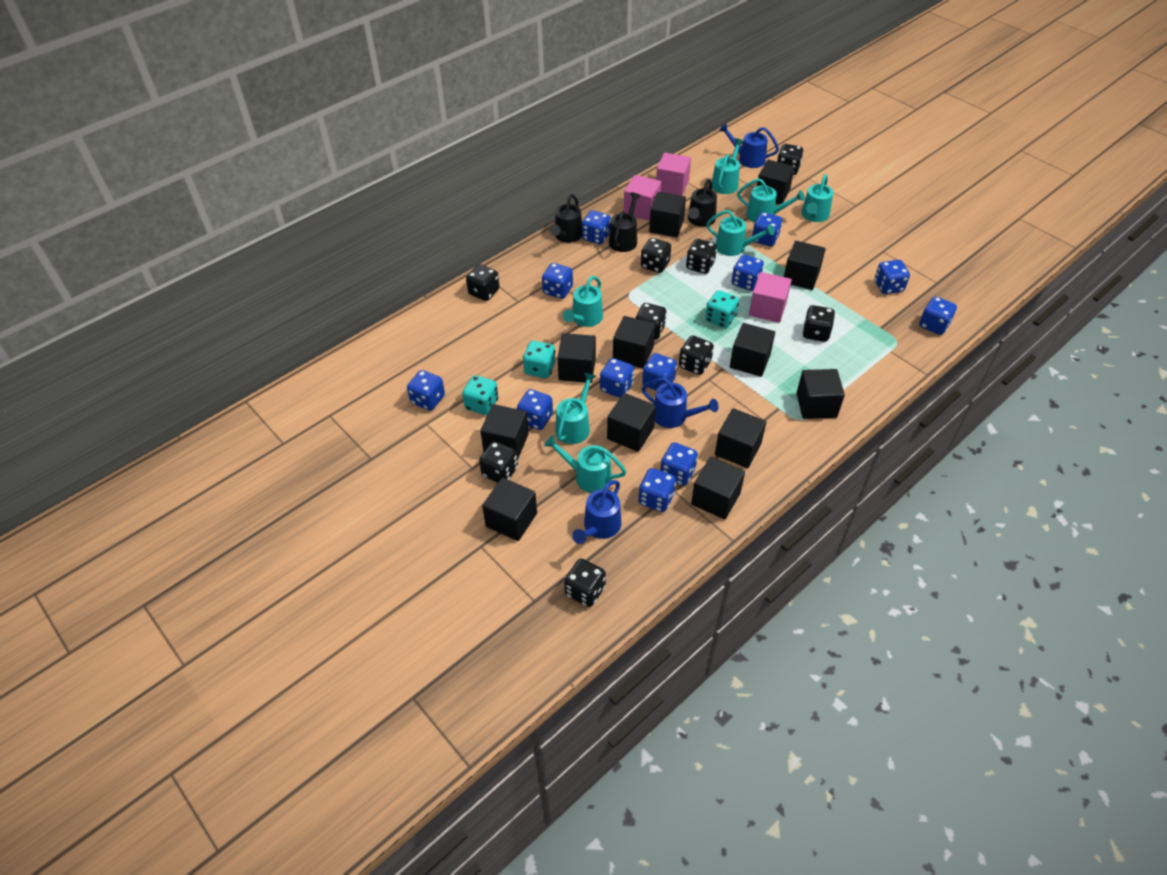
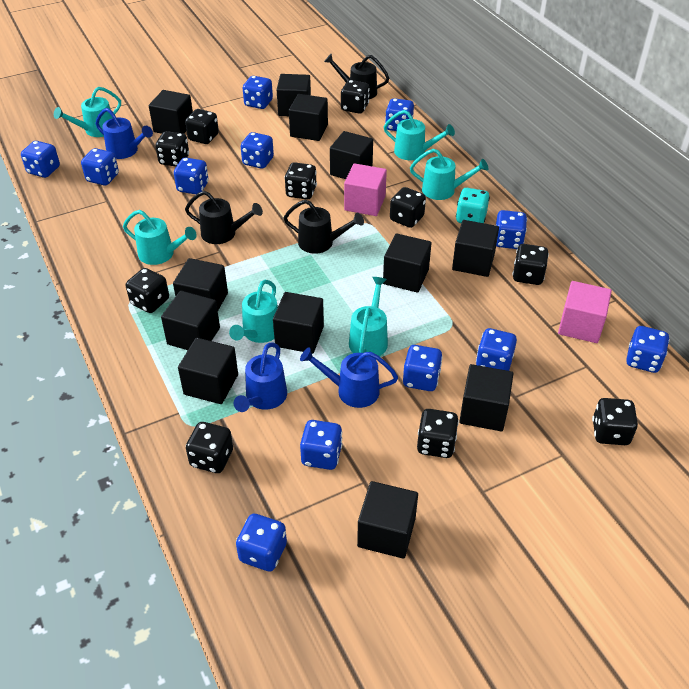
black dice: 9 -> 10
pink cube: 3 -> 2
turquoise dice: 3 -> 1
turquoise watering can: 7 -> 6

